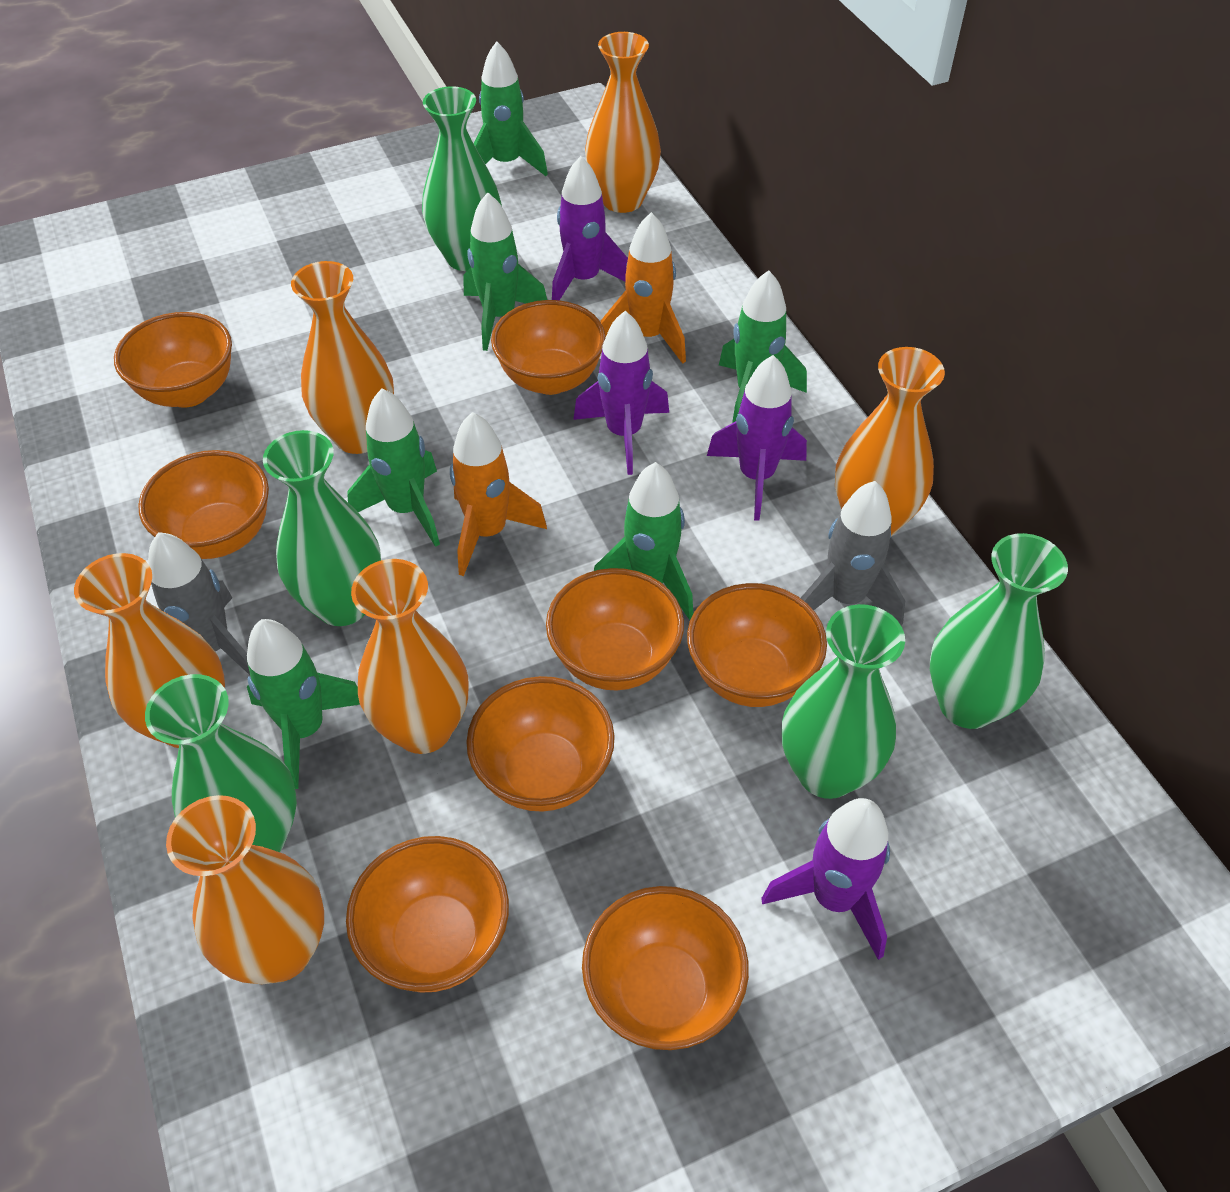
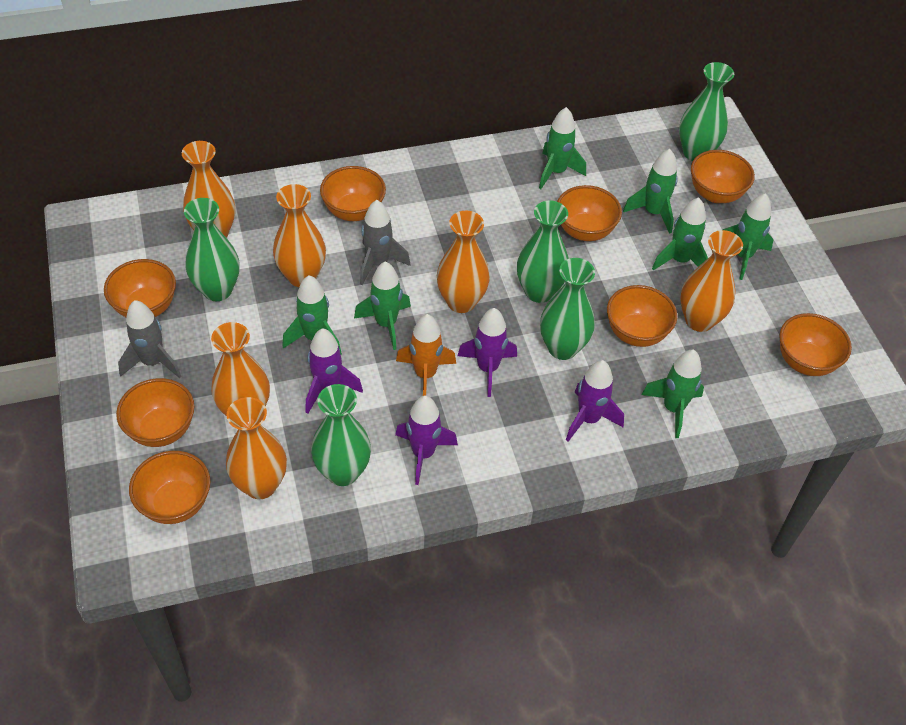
green rocket: 6 -> 7
orange rocket: 2 -> 1

